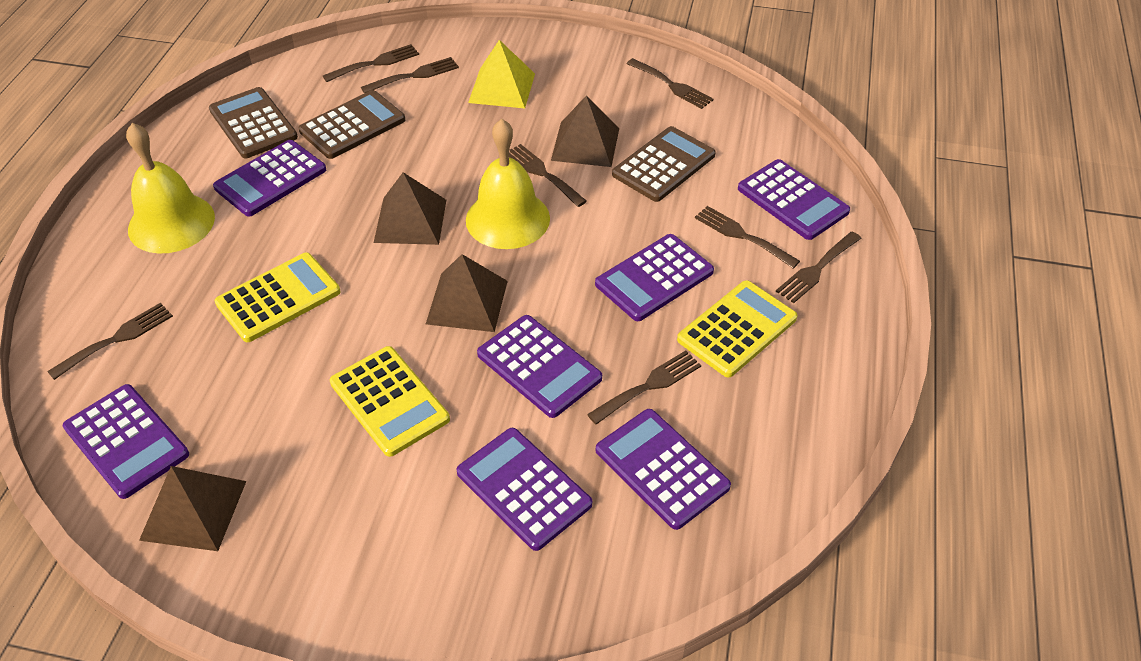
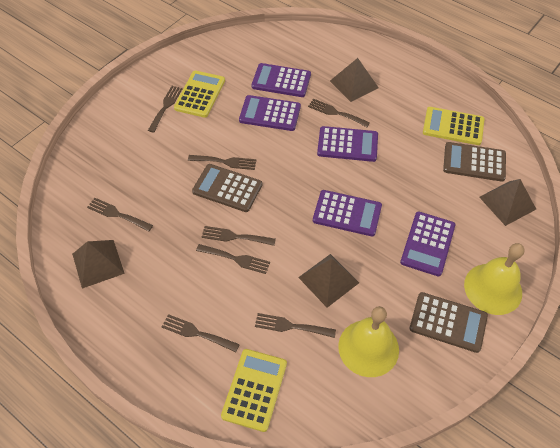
purple calculator: 7 -> 5
yellow pyramid: 1 -> 0

